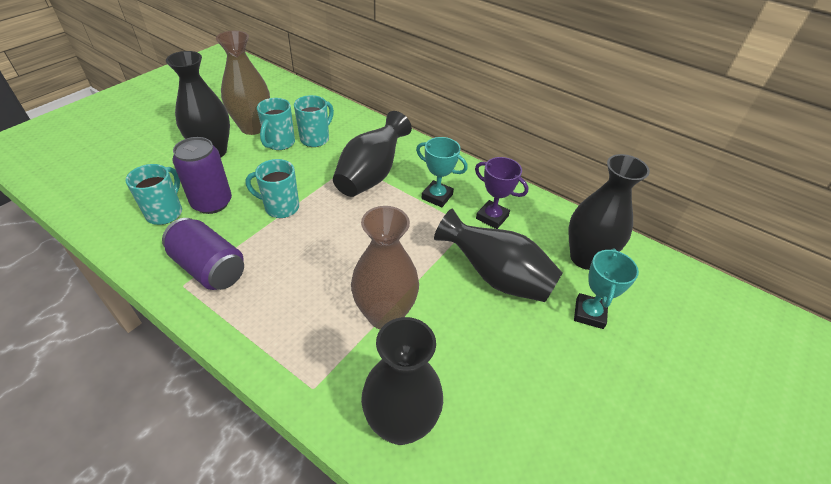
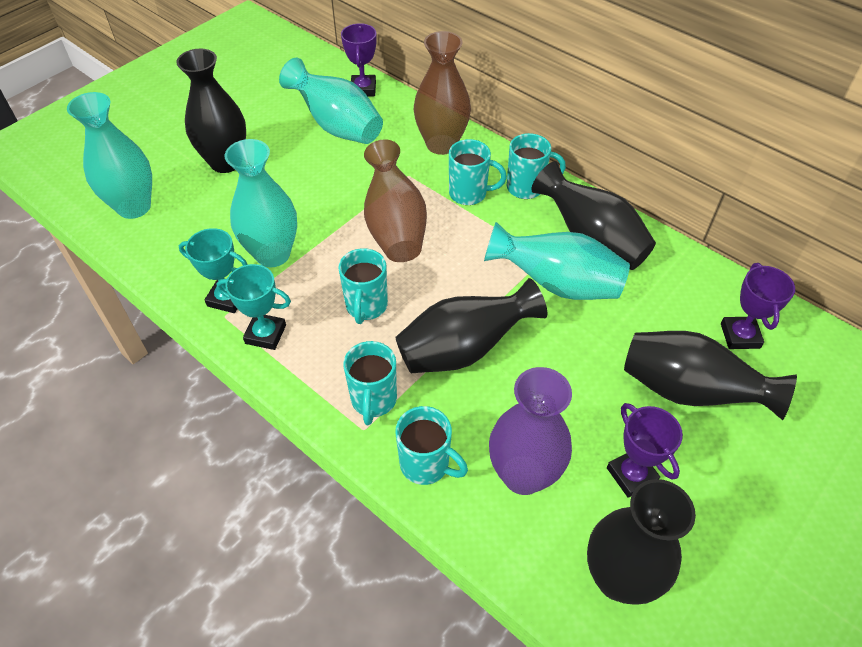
purple can: 2 -> 0
purple trophy: 1 -> 3
purple vase: 0 -> 1
turquoise mug: 4 -> 5
turquoise vase: 0 -> 4

